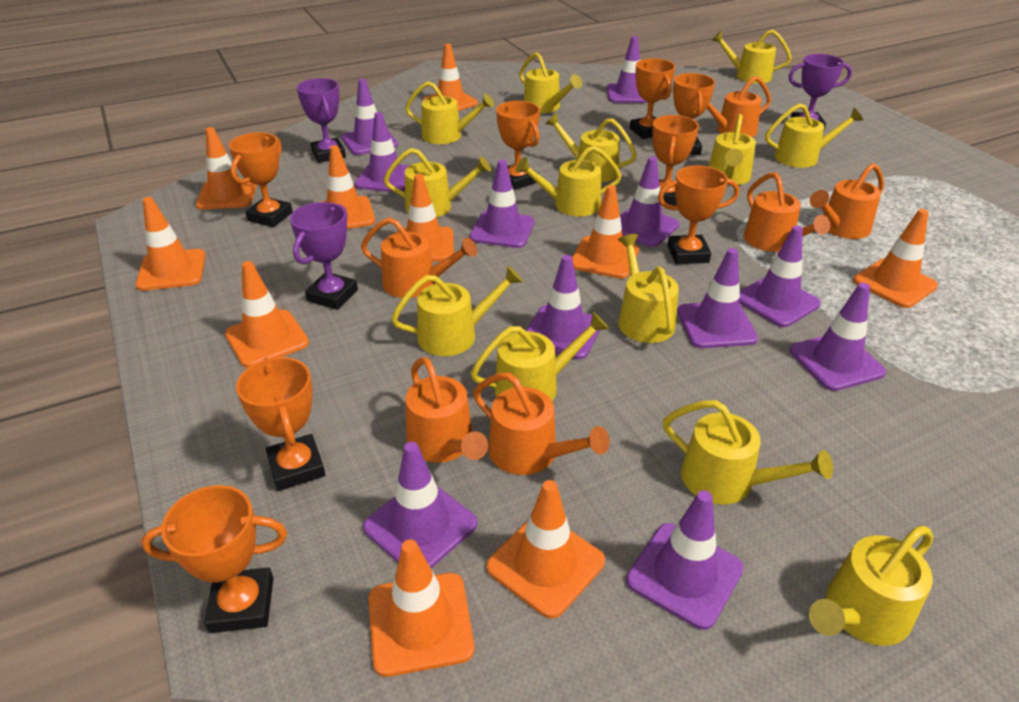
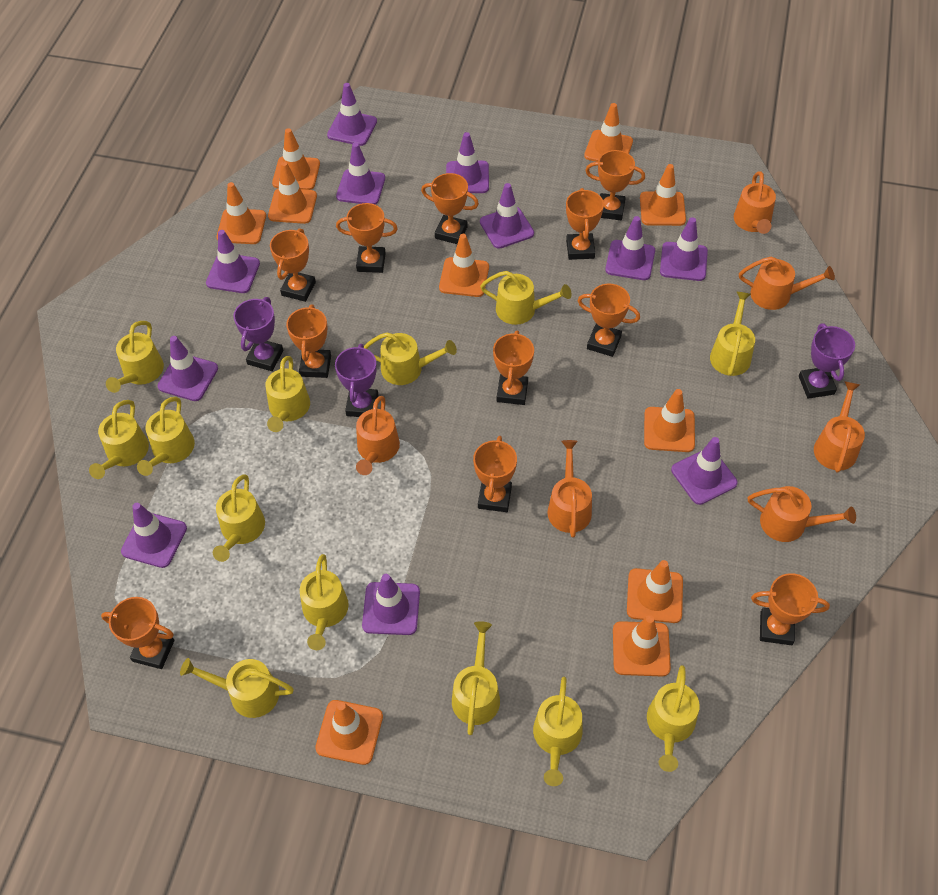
orange trophy: 8 -> 11

